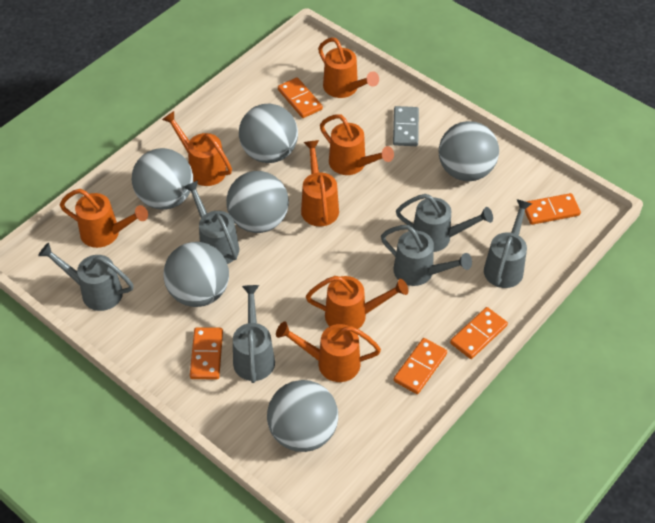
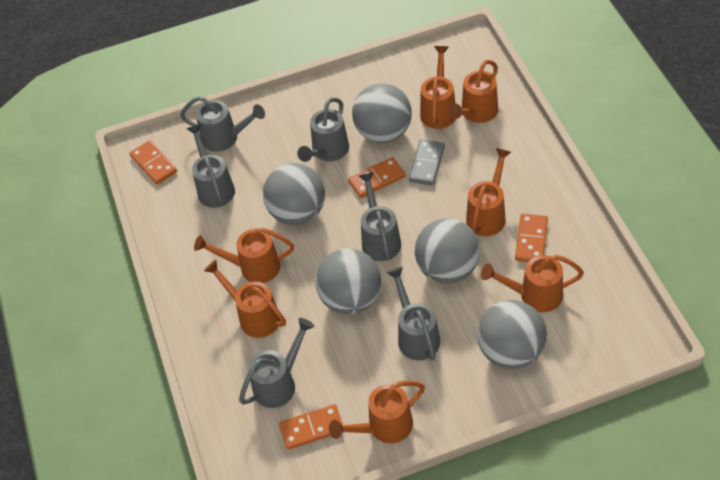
grey ball: 6 -> 5
orange domino: 5 -> 4

